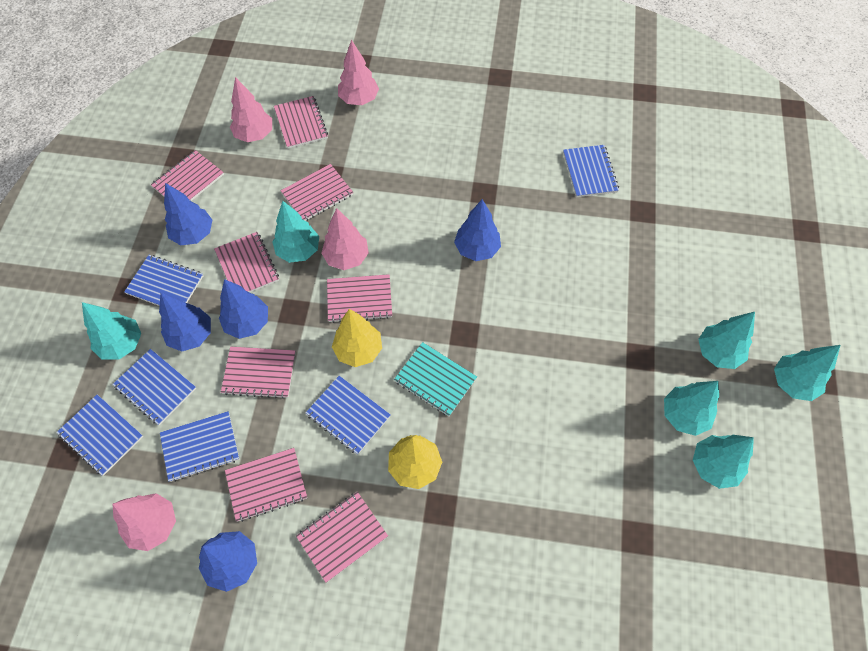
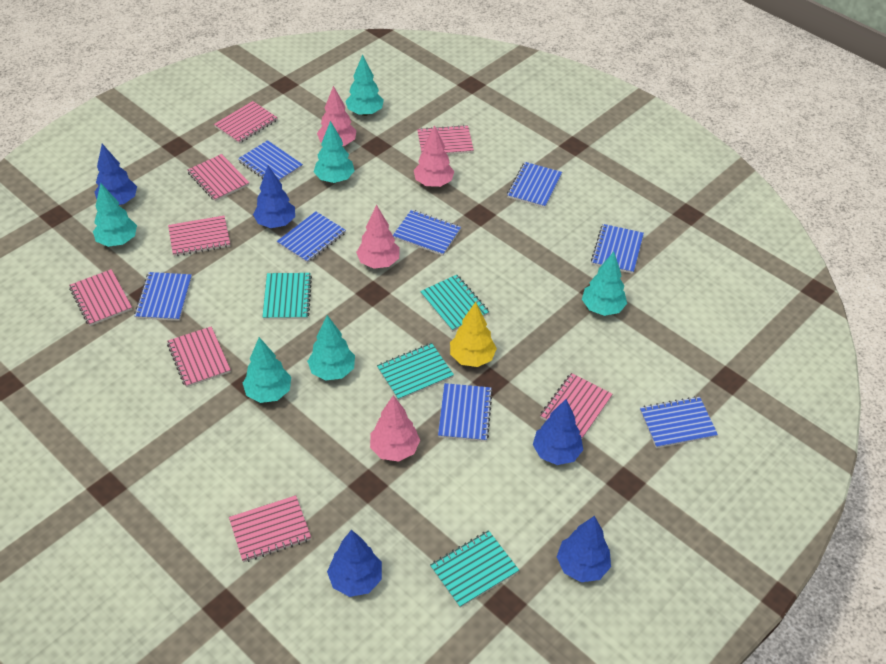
blue notebook: 6 -> 8
turquoise notebook: 1 -> 4
yellow tree: 2 -> 1

